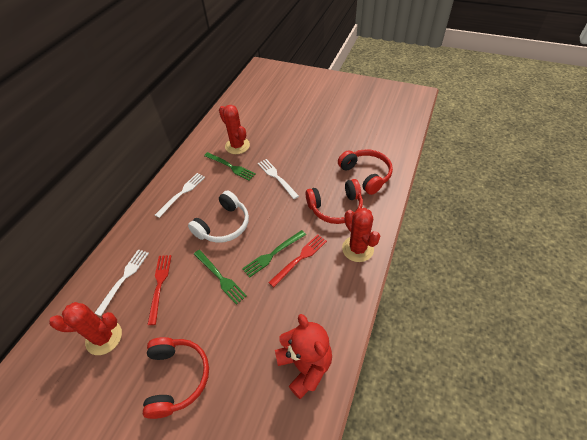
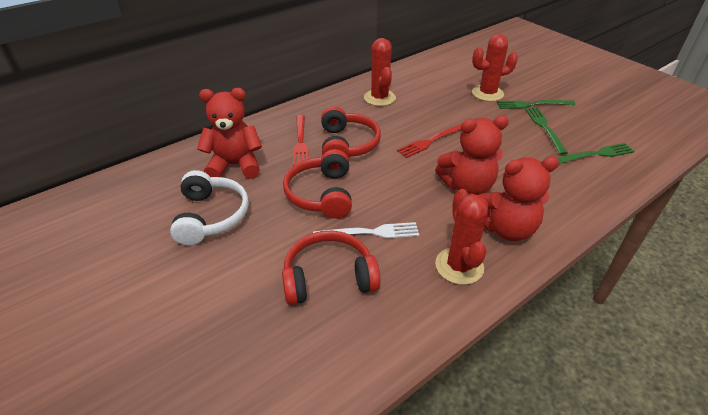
red teddy bear: 1 -> 3
white fork: 3 -> 1

